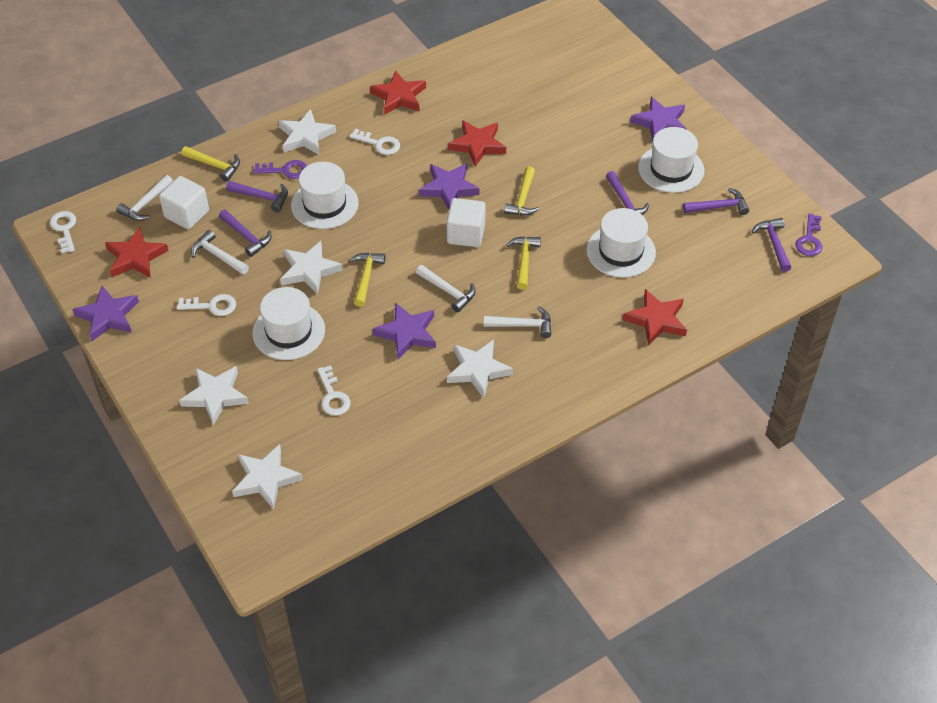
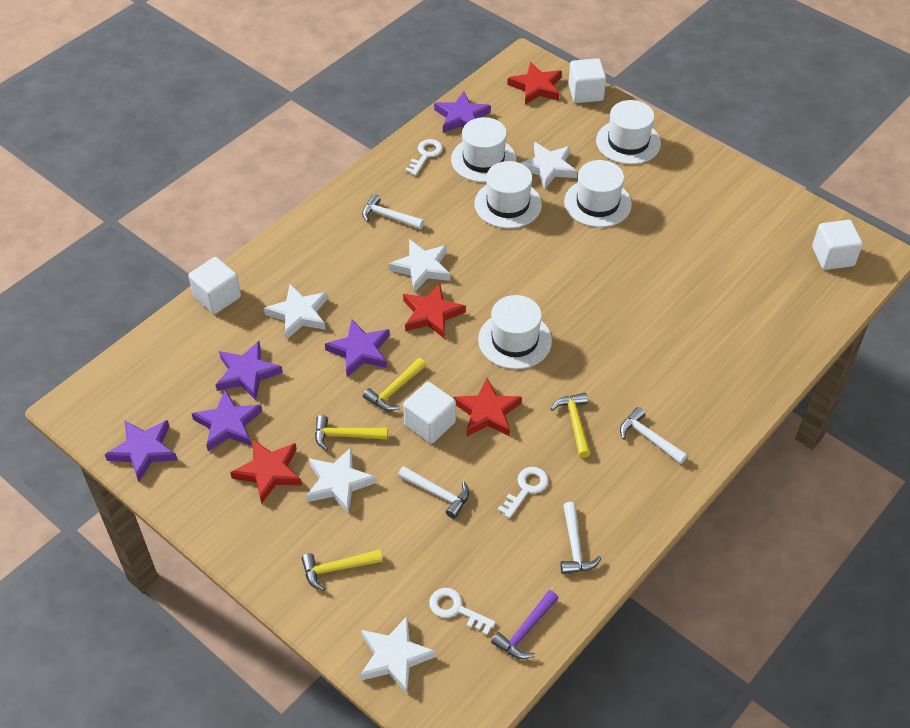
purple hammer: 5 -> 1
purple key: 2 -> 0
purple star: 4 -> 5
white cube: 2 -> 4
white hat: 4 -> 5
white key: 4 -> 3

